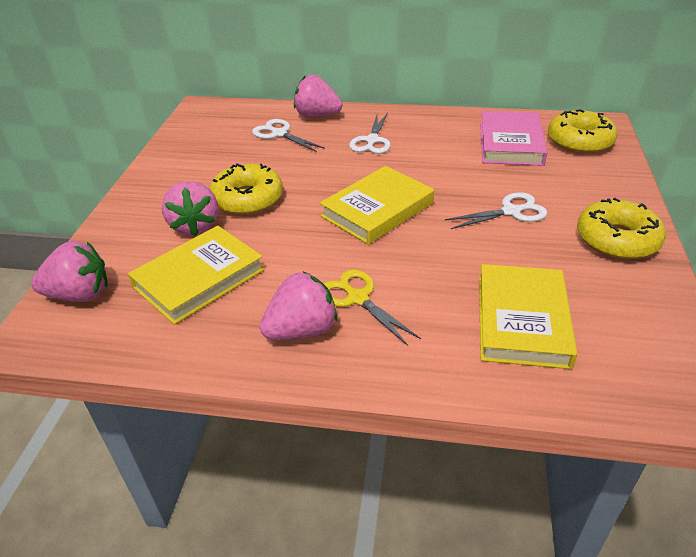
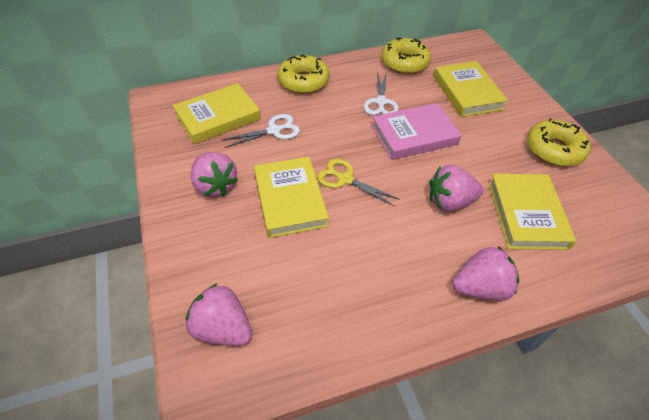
white scissors: 3 -> 2
yellow book: 3 -> 4

